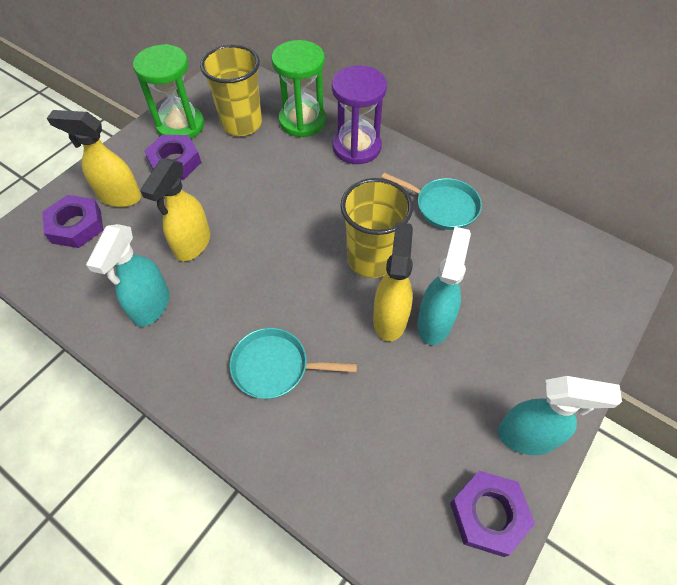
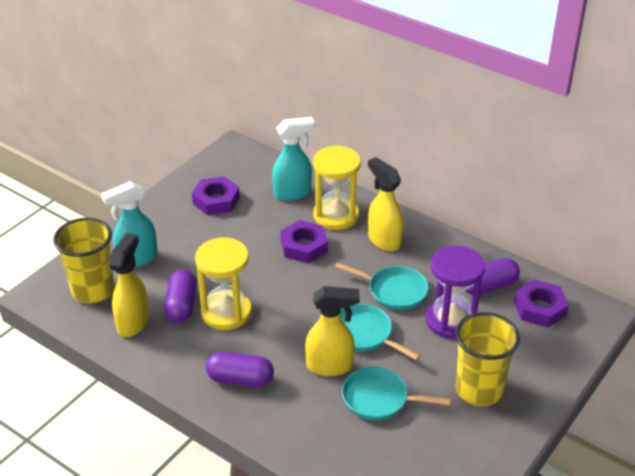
green hourglass: 2 -> 0
purple capsule: 0 -> 3
turquoise pan: 2 -> 3
turquoise spray bottle: 3 -> 2
yellow hourglass: 0 -> 2

